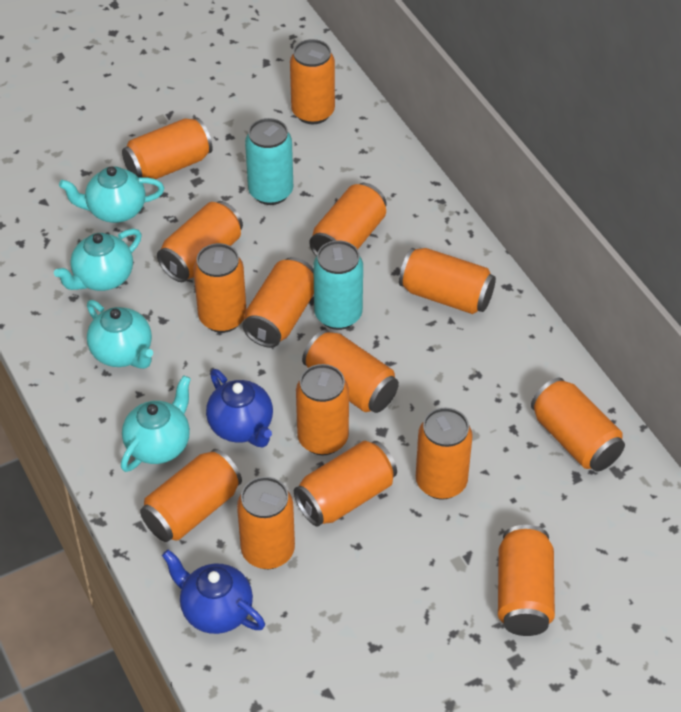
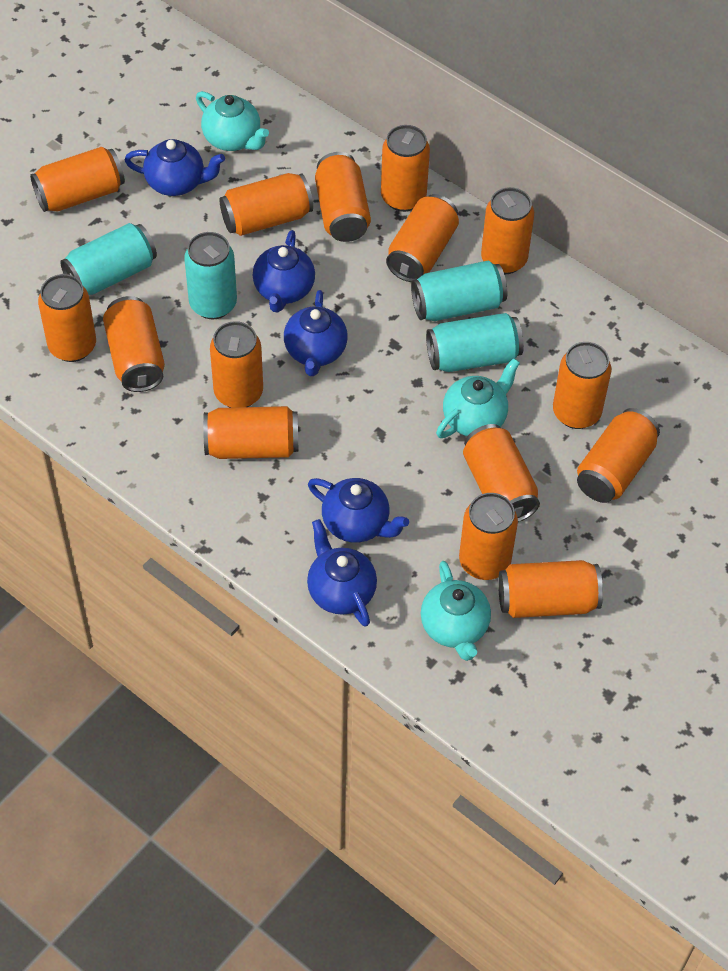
blue teapot: 2 -> 5
turquoise can: 2 -> 4
turquoise teapot: 4 -> 3

